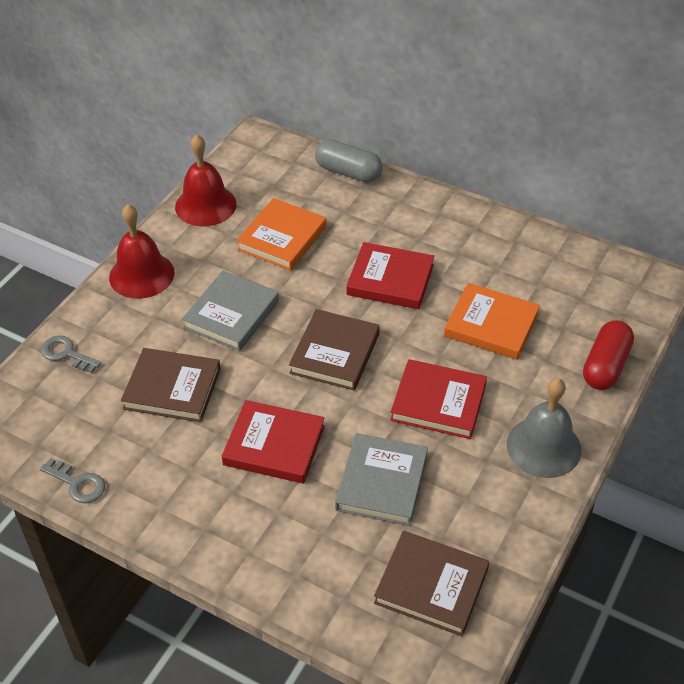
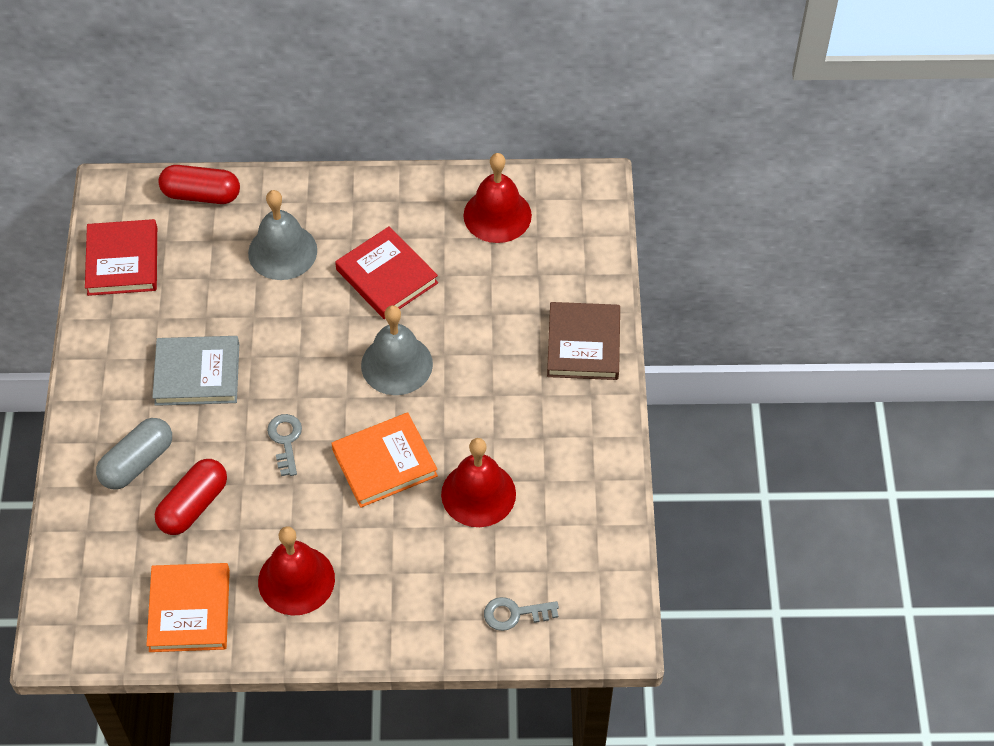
brown book: 3 -> 1
grey bell: 1 -> 2
grey book: 2 -> 1
red bell: 2 -> 3
red book: 3 -> 2
red capsule: 1 -> 2

